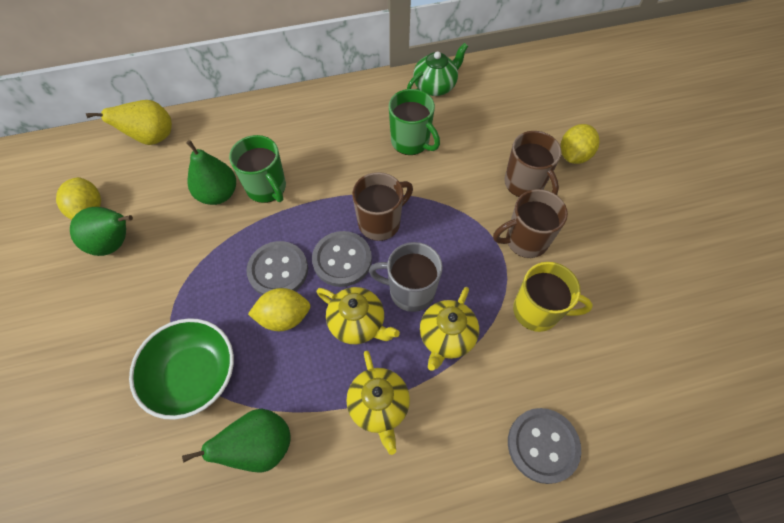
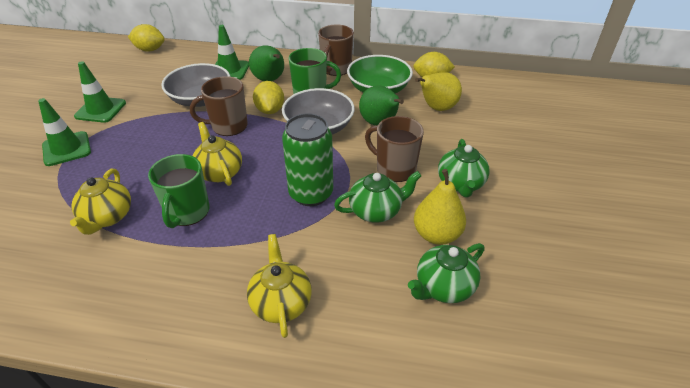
green can: 0 -> 1
green pear: 3 -> 2
green teapot: 1 -> 3
green traffic cone: 0 -> 3
grey bowl: 0 -> 2
grey button: 3 -> 0
grey mug: 1 -> 0
yellow mug: 1 -> 0
yellow pear: 1 -> 2

